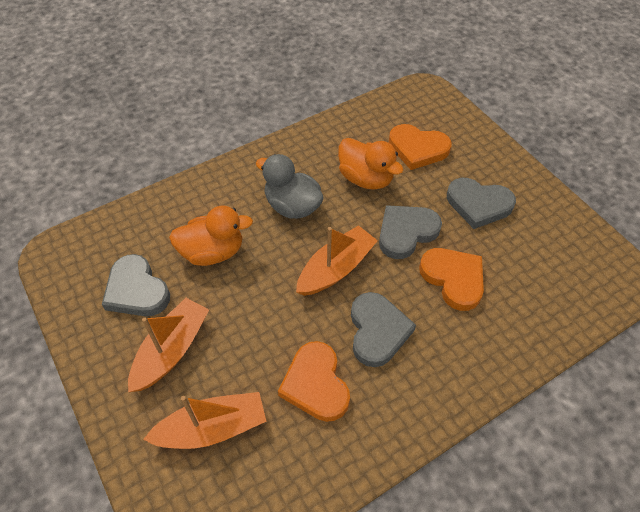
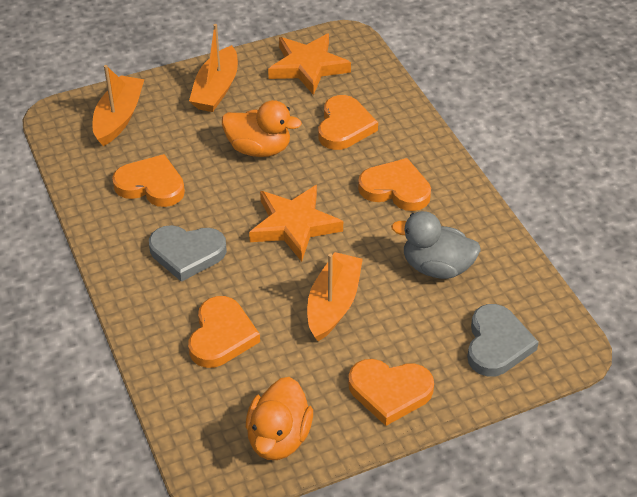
grey heart: 4 -> 2
orange heart: 3 -> 5
orange star: 0 -> 2

